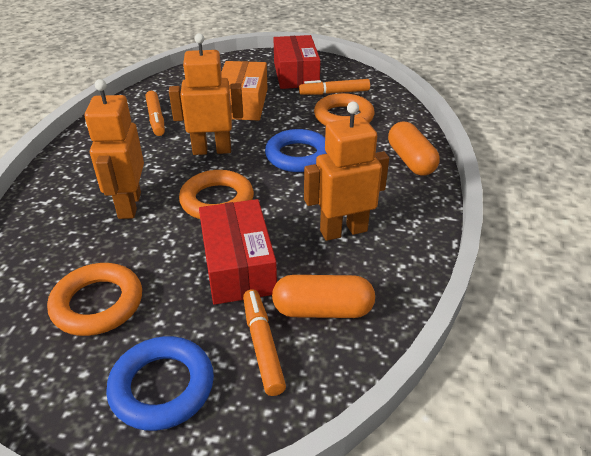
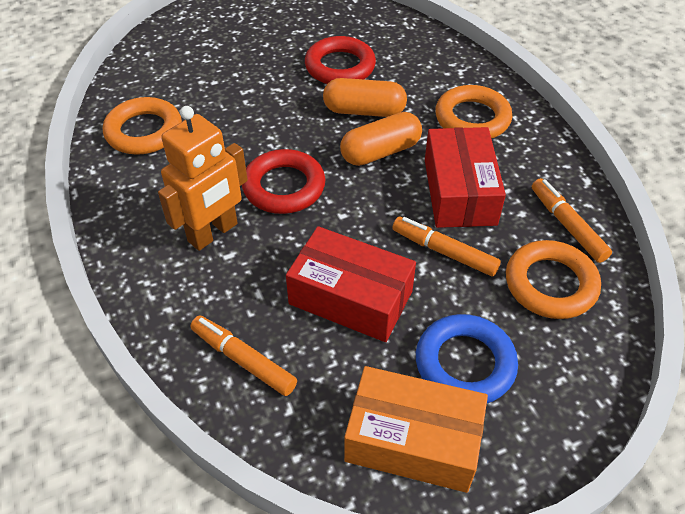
blue ring: 2 -> 1
orange robot: 3 -> 1
red ring: 0 -> 2

